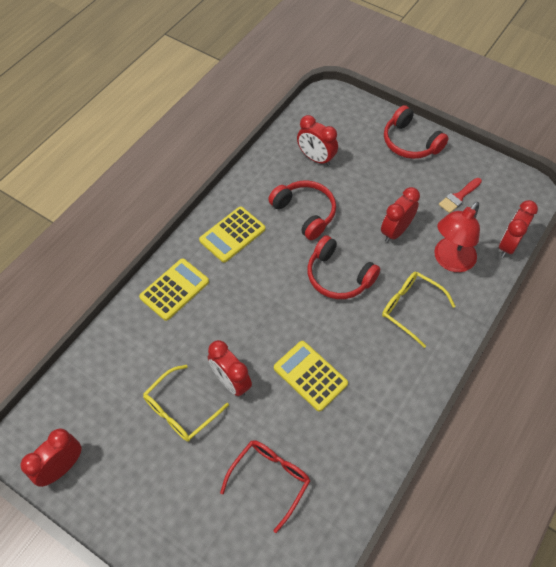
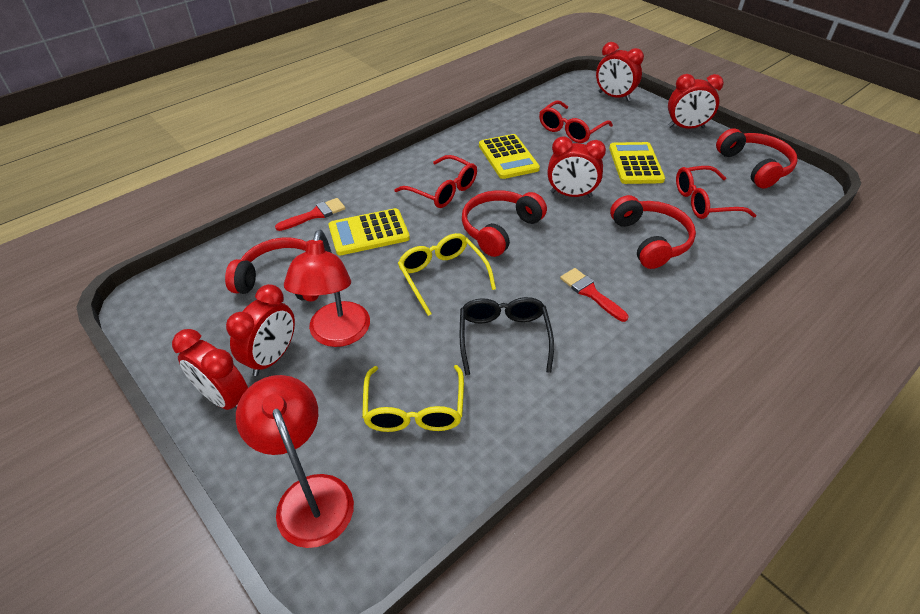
black glasses: 0 -> 1
red brush: 1 -> 2
red glasses: 1 -> 3
red headphones: 3 -> 4
red lamp: 1 -> 2

